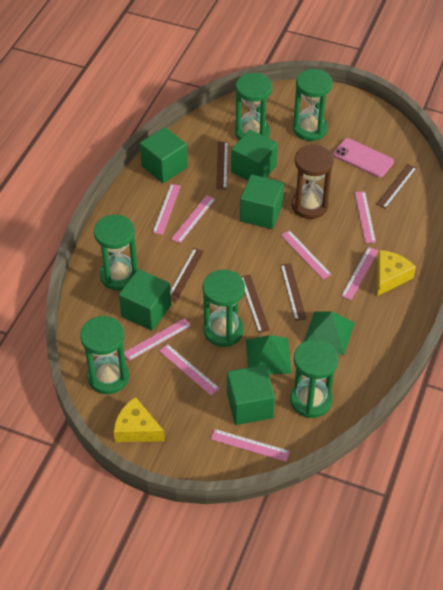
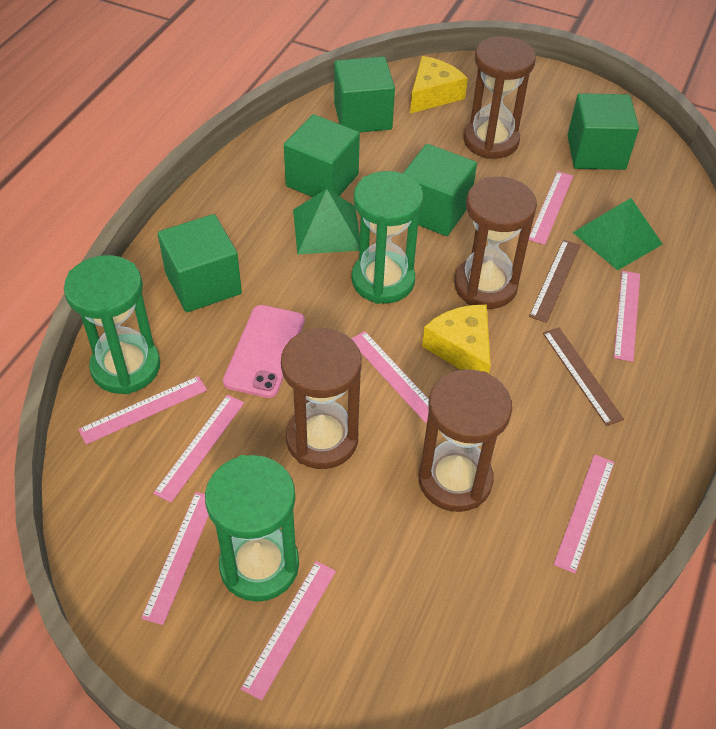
brown hourglass: 1 -> 4
brown ruler: 5 -> 2
green hourglass: 6 -> 3

